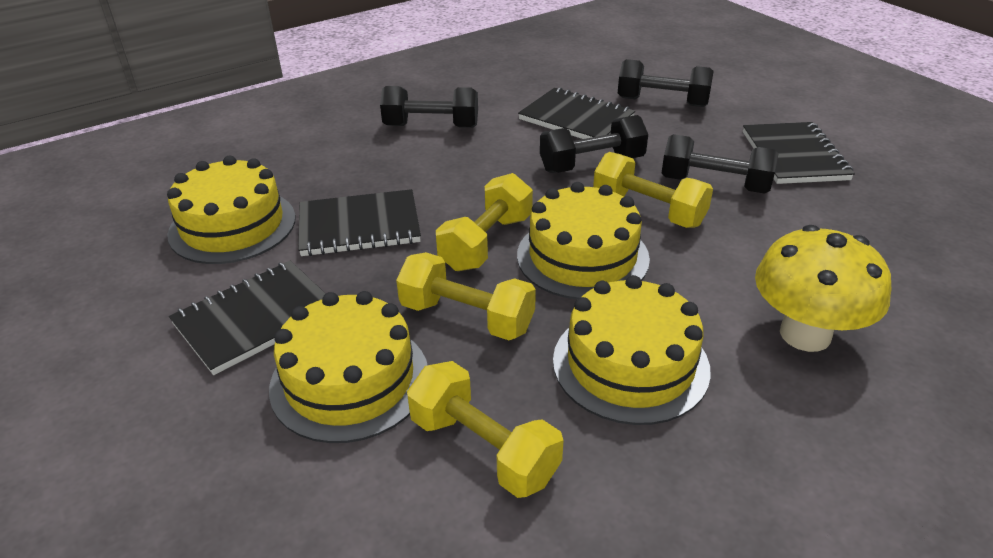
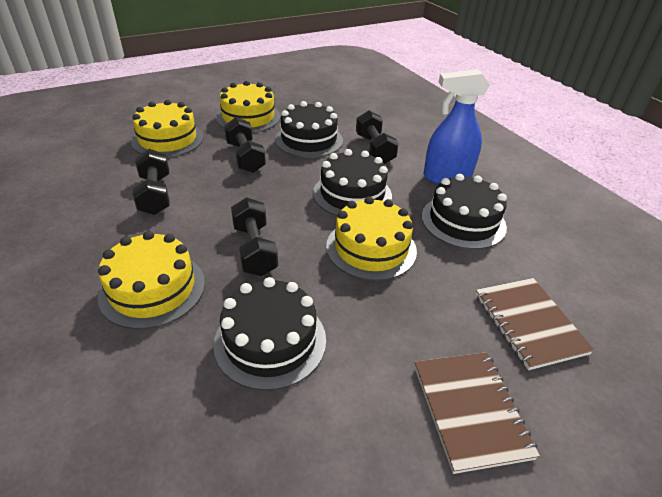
black cake: 0 -> 4
black notebook: 4 -> 0
blue spray bottle: 0 -> 1
brown notebook: 0 -> 2
yellow dumbbell: 4 -> 0
yellow mushroom: 1 -> 0

